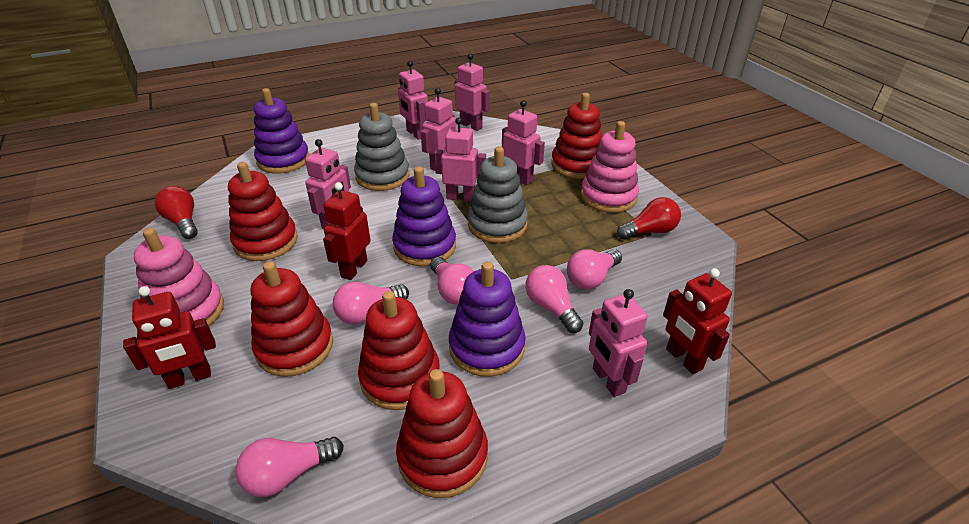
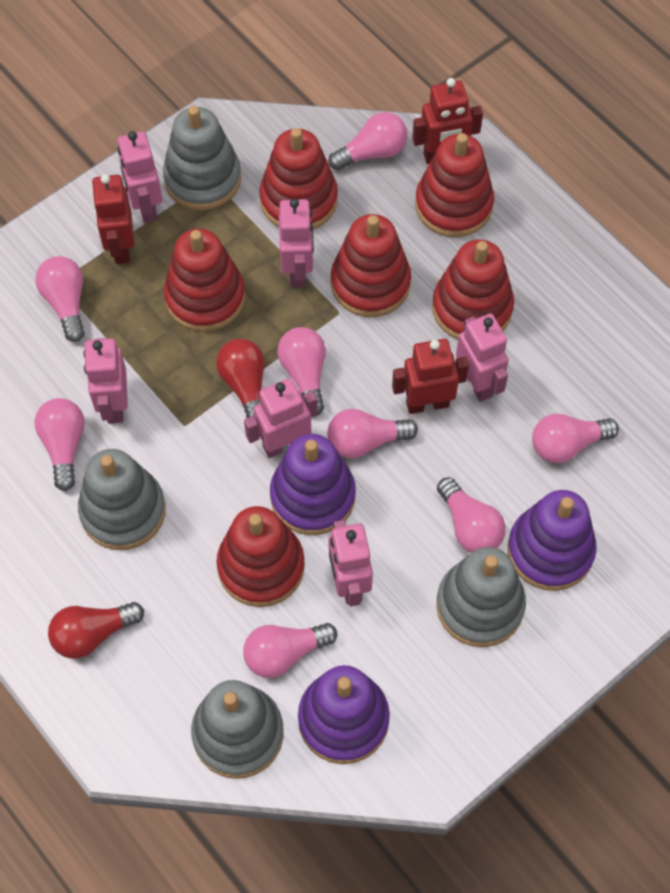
grey stacking toy: 2 -> 4
pink light bulb: 5 -> 8
pink robot: 7 -> 6
pink stacking toy: 2 -> 0
red stacking toy: 5 -> 6

